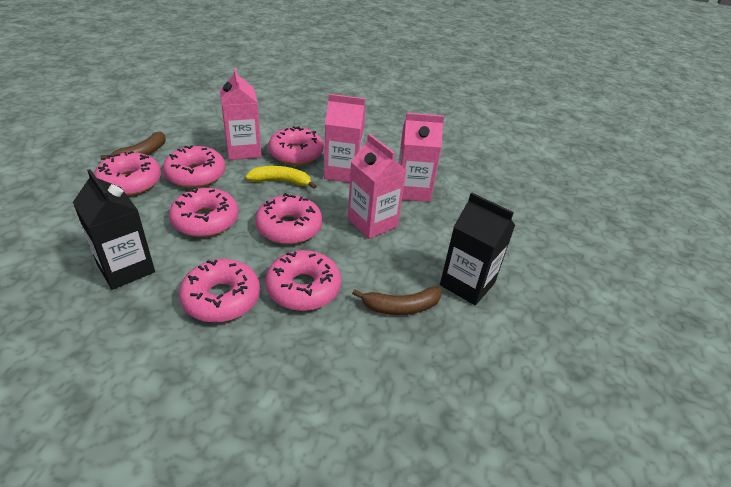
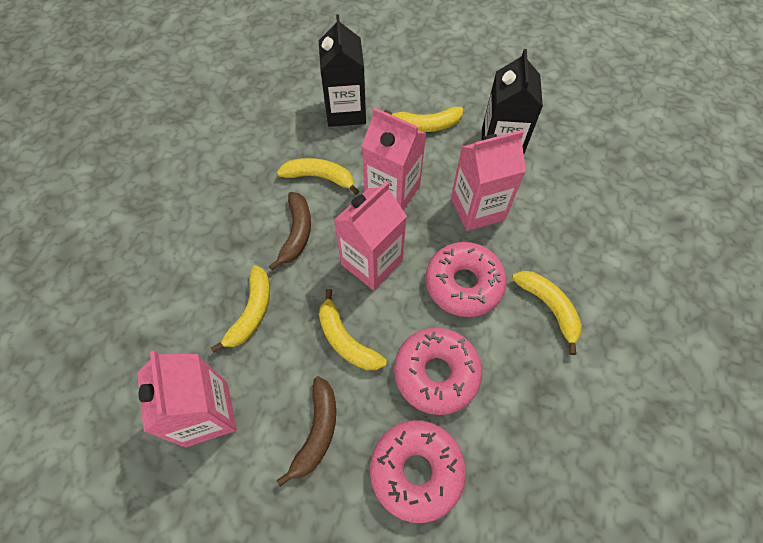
pink donut: 7 -> 3
yellow banana: 1 -> 5

